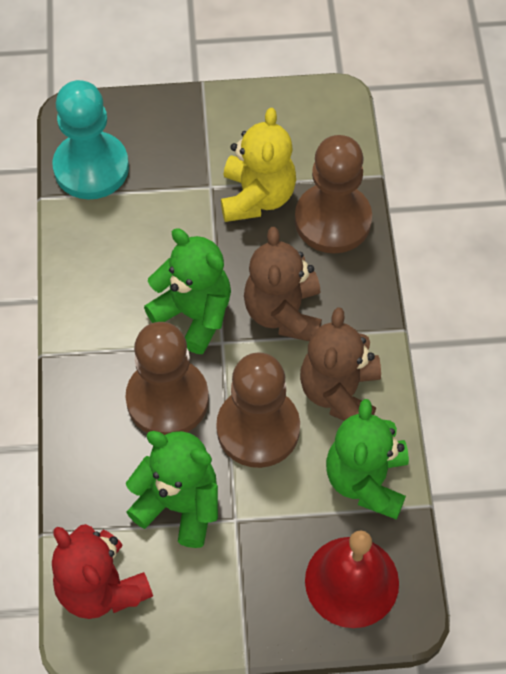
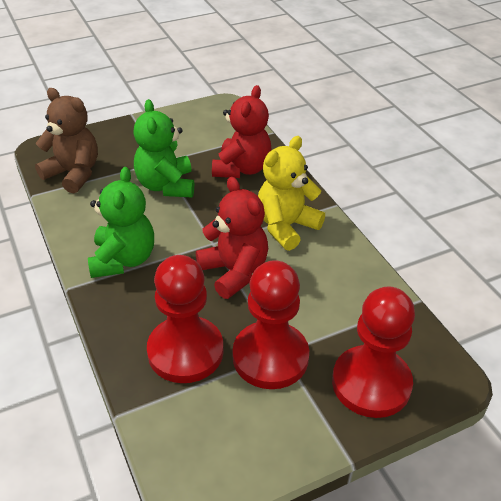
brown pawn: 3 -> 0
brown teddy bear: 2 -> 1
green teddy bear: 3 -> 2
red bell: 1 -> 0
red pawn: 0 -> 3
red teddy bear: 1 -> 2
turquoise pawn: 1 -> 0

